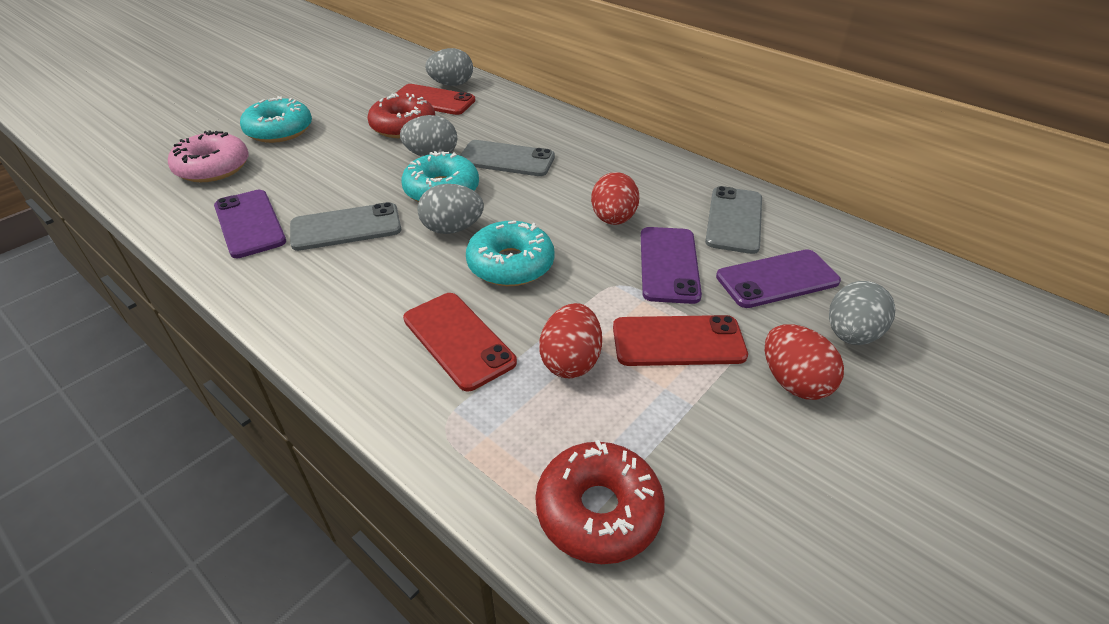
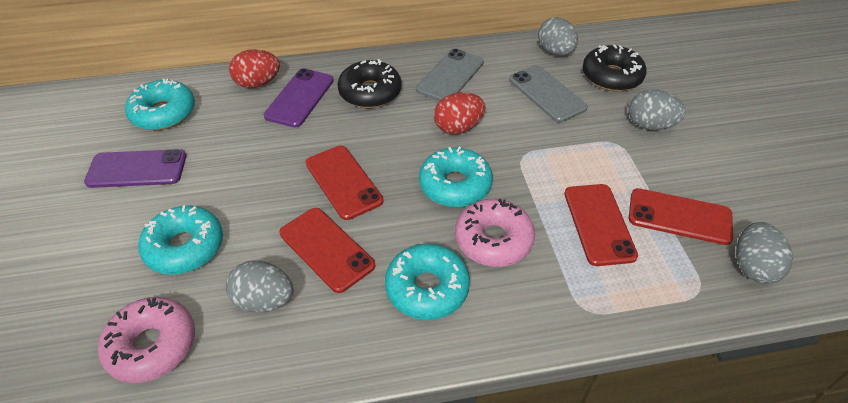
black donut: 0 -> 2
grey phone: 3 -> 2
pink donut: 1 -> 2
purple phone: 3 -> 2
red donut: 2 -> 0
red egg: 3 -> 2
red phone: 3 -> 4
turquoise donut: 3 -> 4

